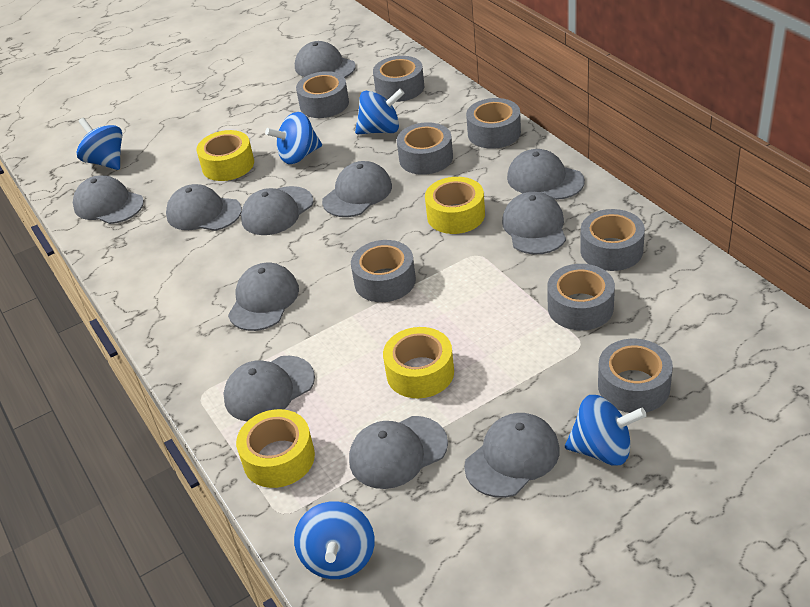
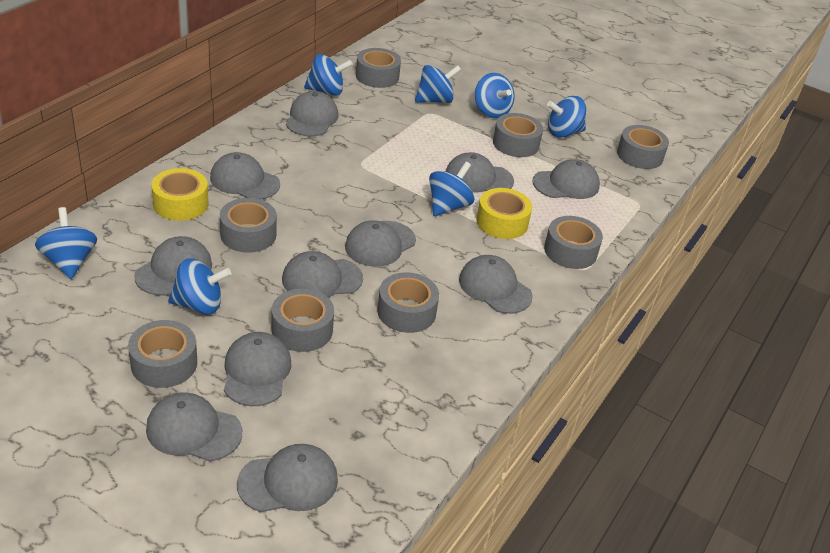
blue spinning top: 5 -> 7
yellow tape: 4 -> 2

